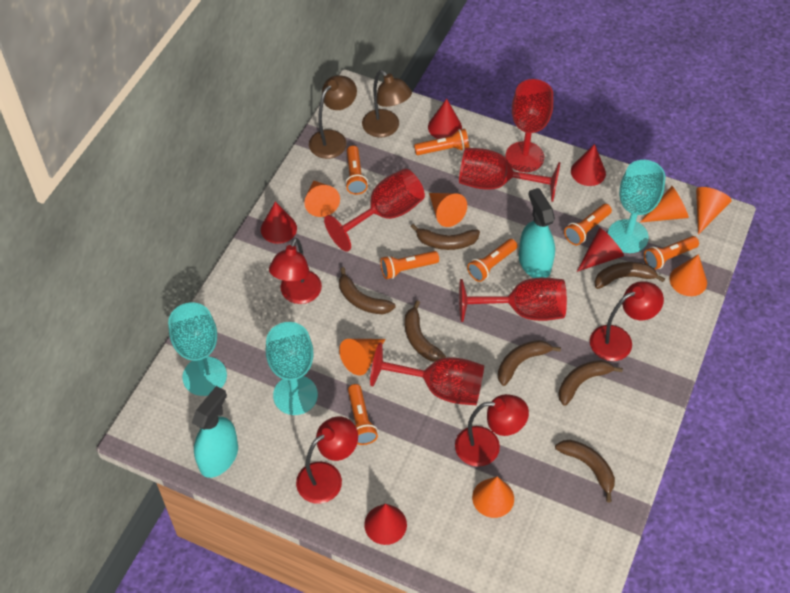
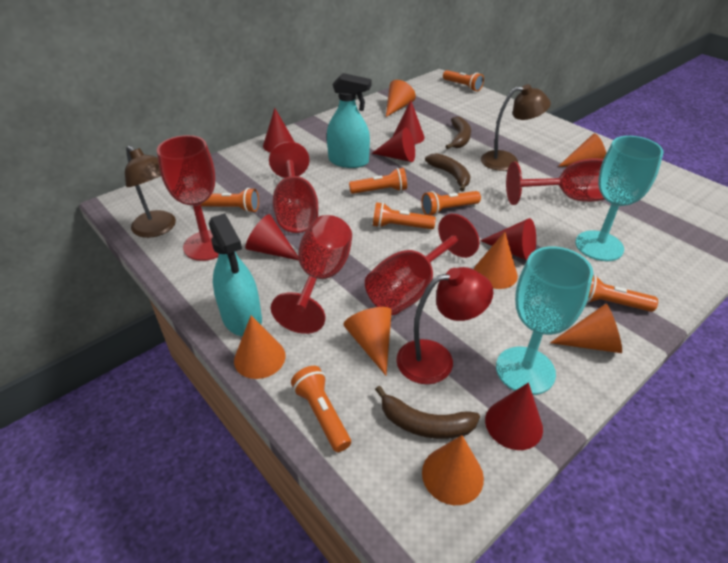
brown banana: 7 -> 3
red cone: 5 -> 6
red lamp: 4 -> 1
turquoise goblet: 3 -> 2

